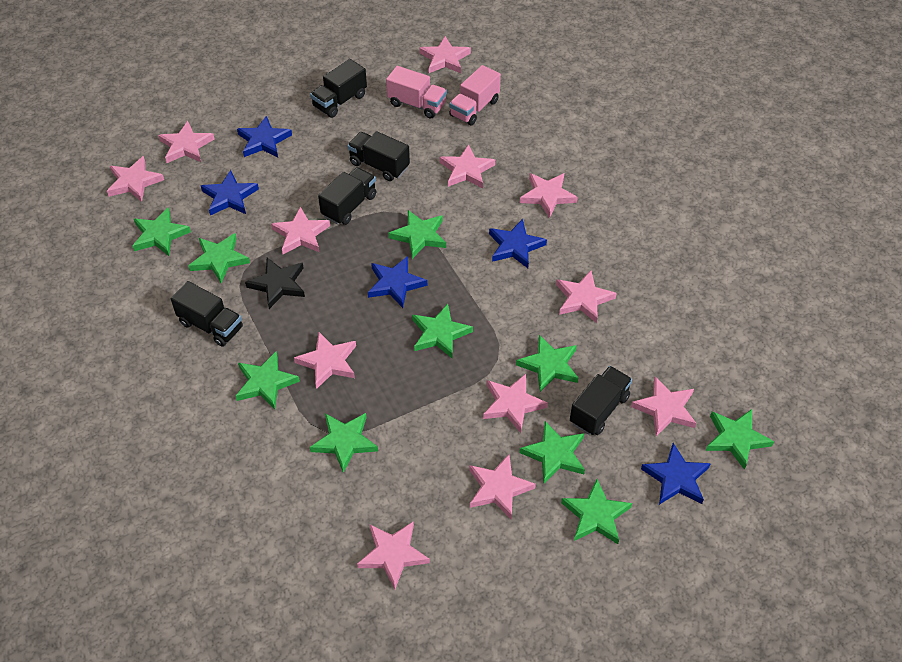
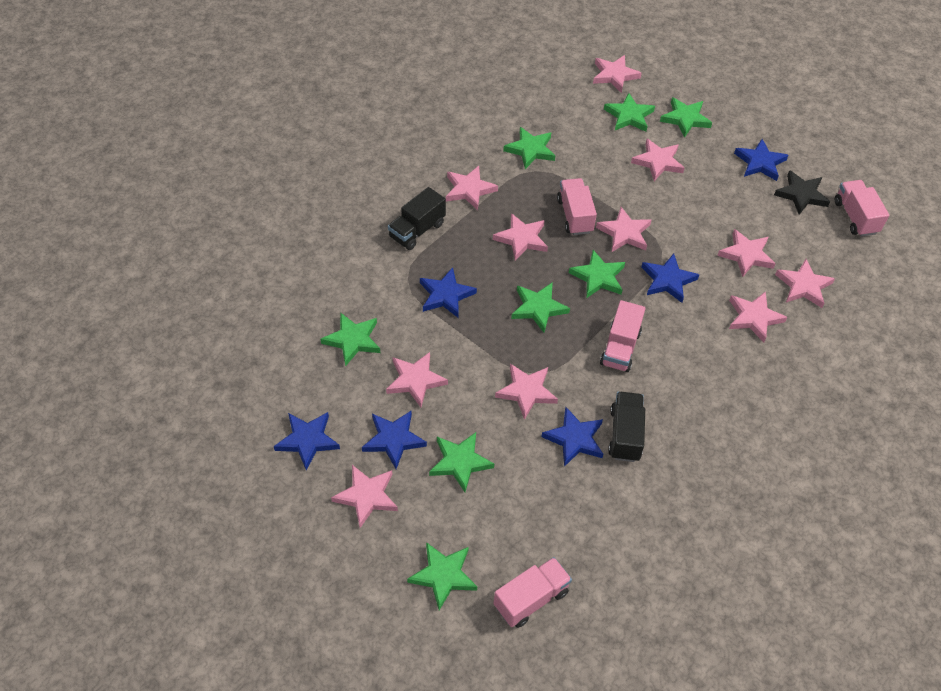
black truck: 5 -> 2
blue star: 5 -> 6
green star: 10 -> 8
pink star: 12 -> 11
pink truck: 2 -> 4

